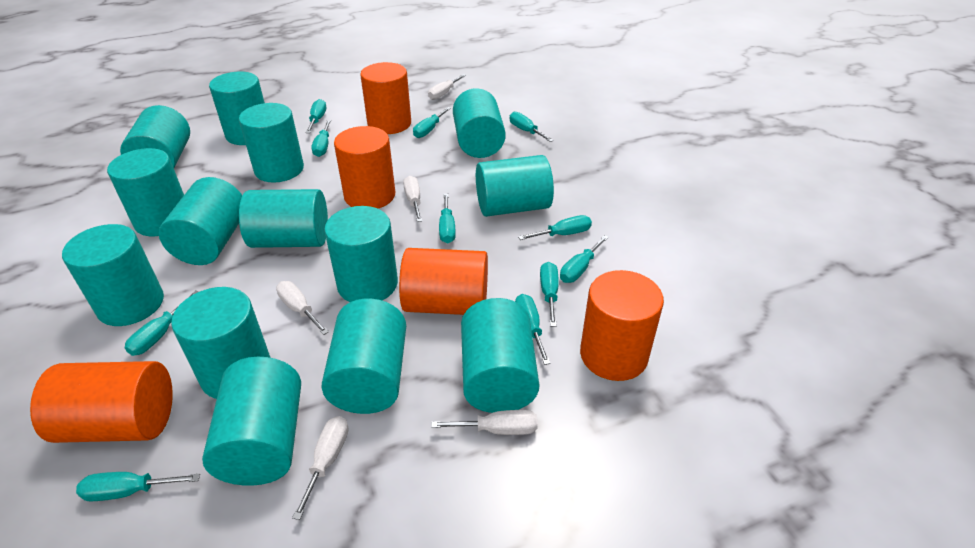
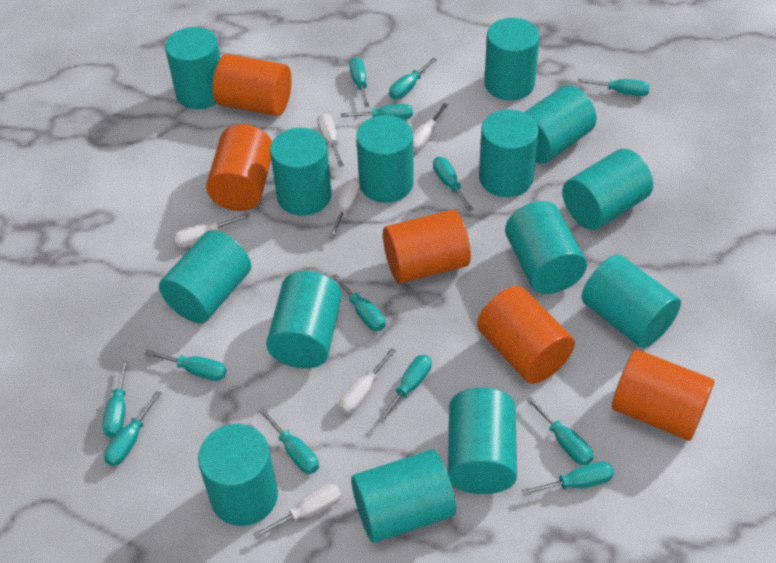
turquoise screwdriver: 11 -> 13
white screwdriver: 5 -> 6

